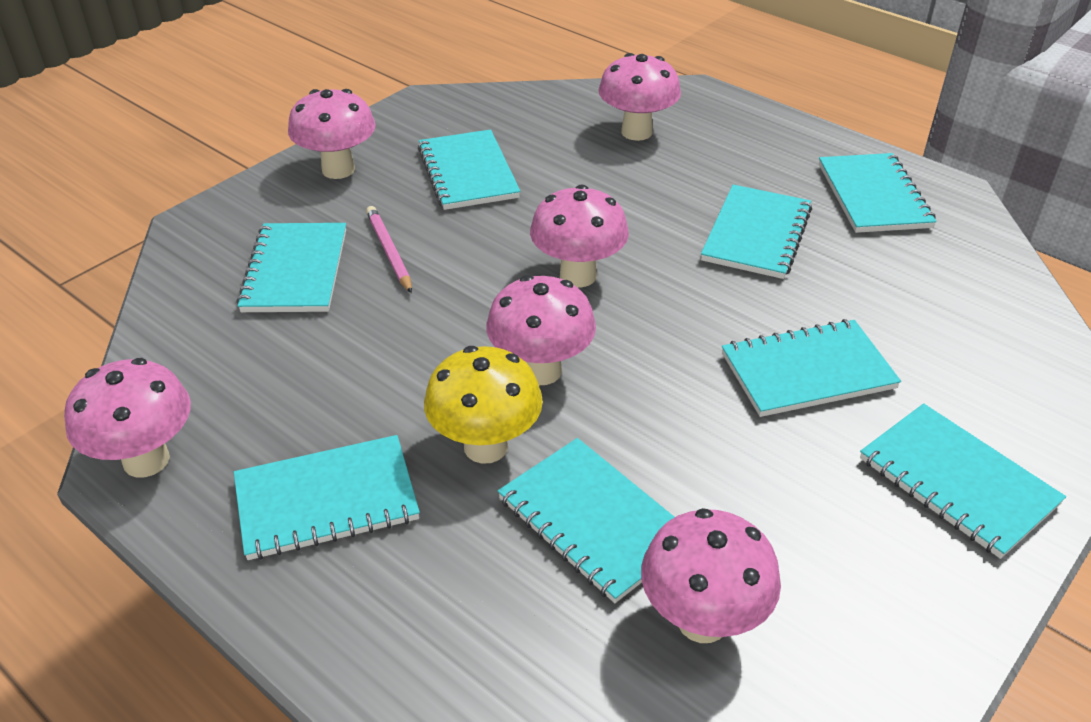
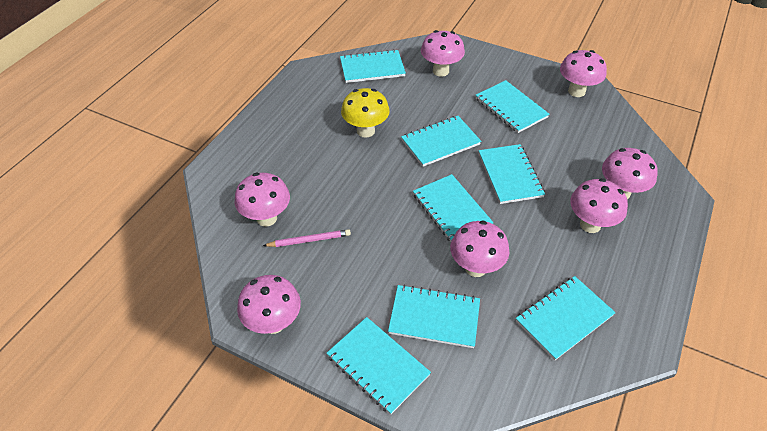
pink mushroom: 6 -> 7

